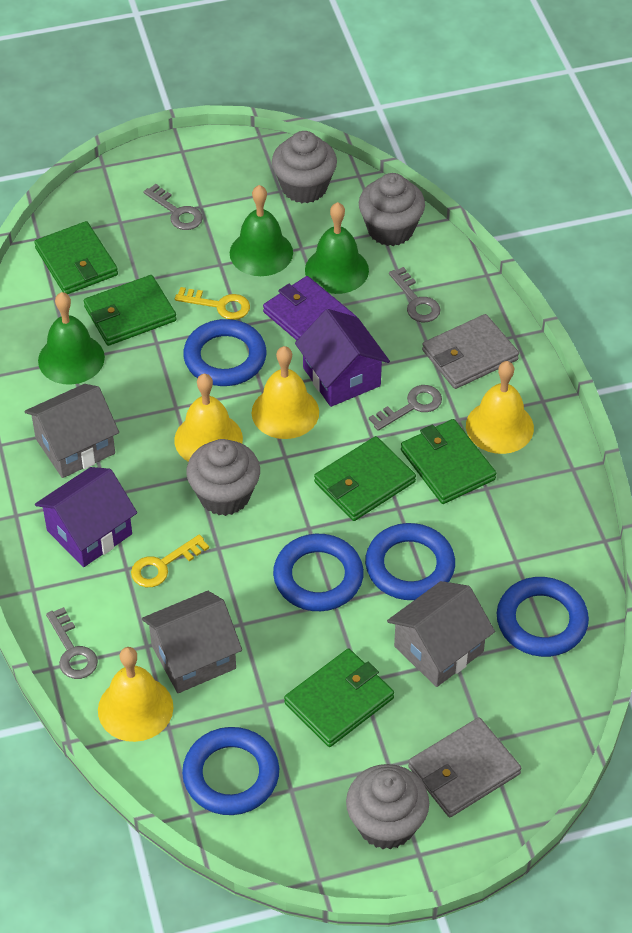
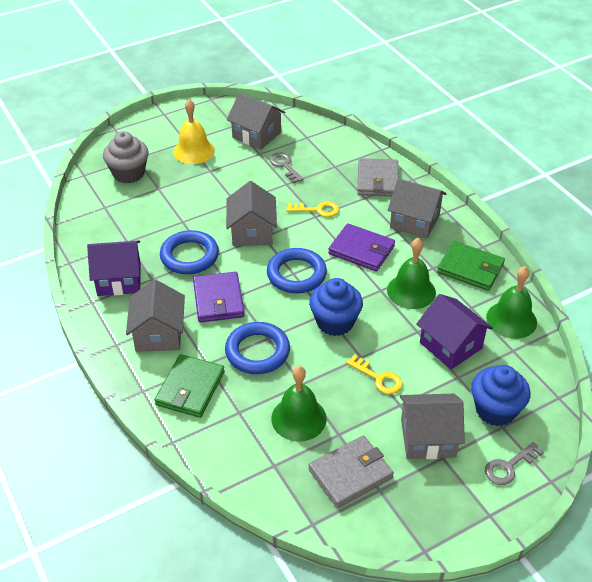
blue cupcake: 0 -> 2
blue ring: 5 -> 3
green wallet: 5 -> 2
grey cupcake: 4 -> 1
grey house: 3 -> 5
grey key: 4 -> 2
purple wallet: 1 -> 2
yellow bell: 4 -> 1

